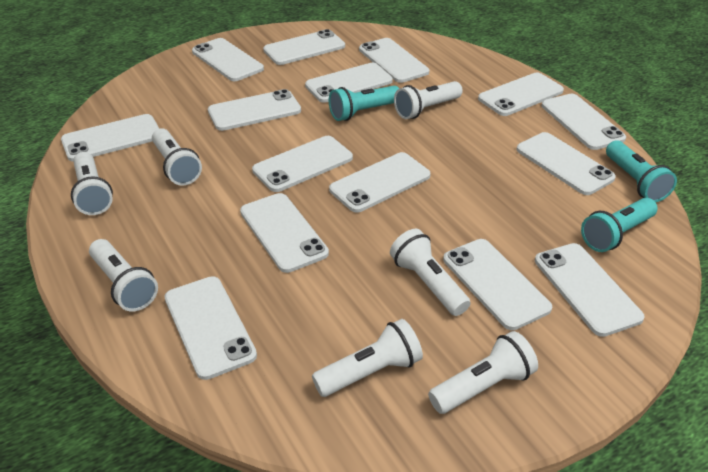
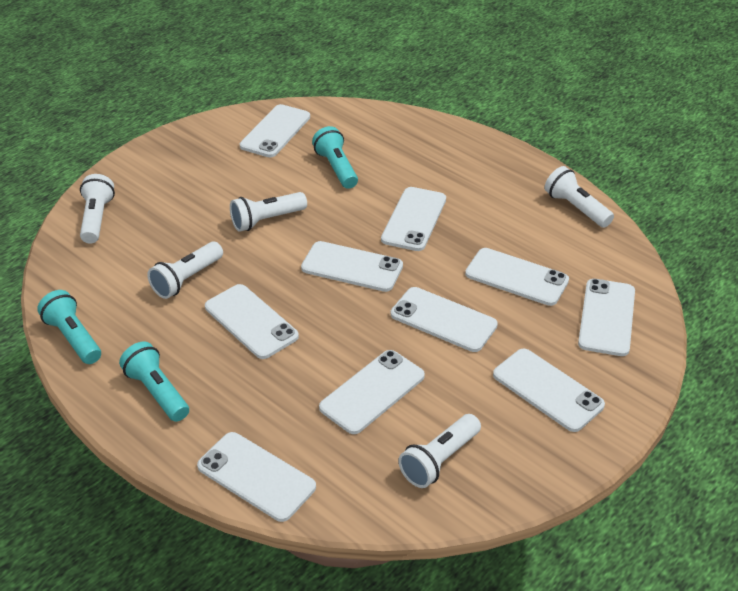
white flashlight: 7 -> 5
white phone: 15 -> 10

